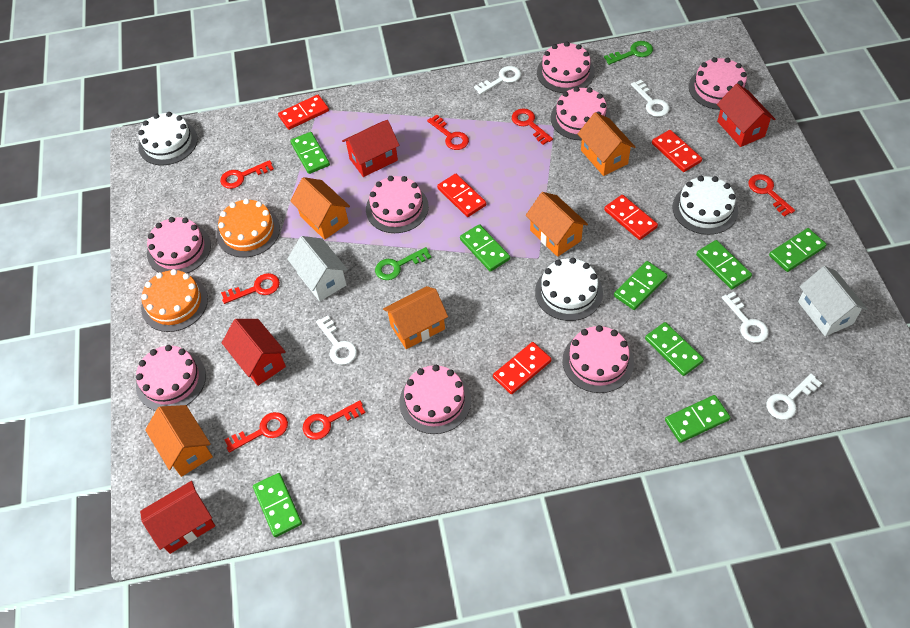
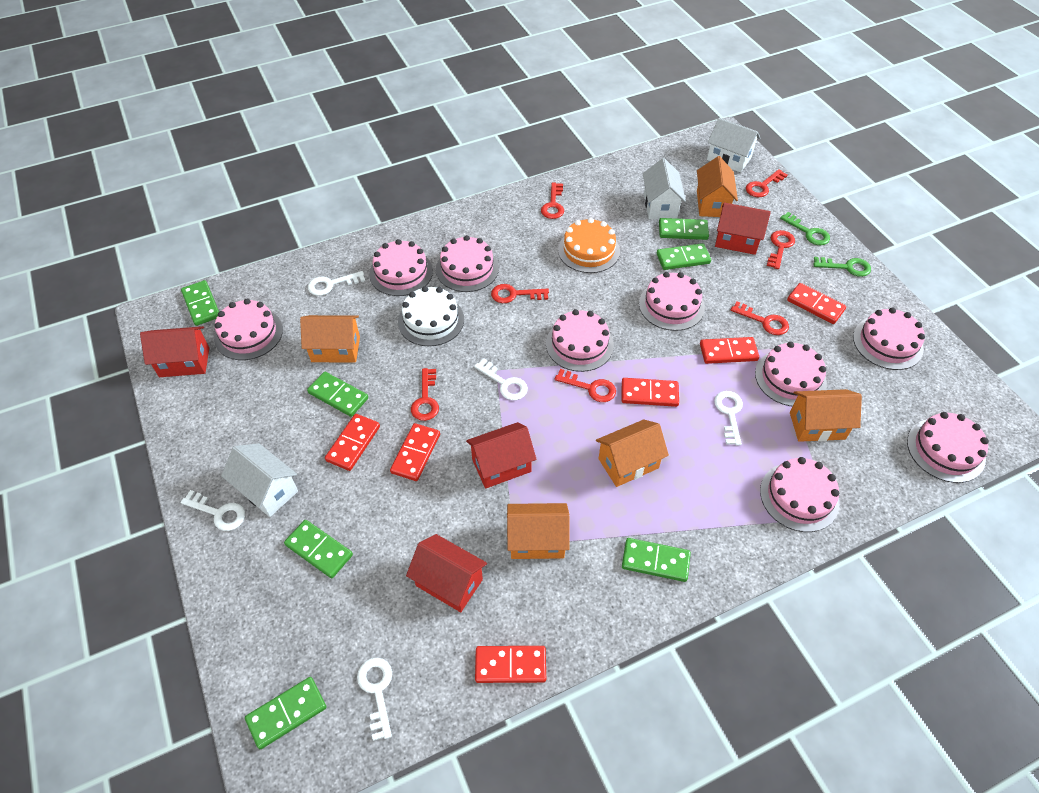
green domino: 8 -> 7
orange cake: 2 -> 1
pink cake: 8 -> 9
red domino: 5 -> 6
white cake: 3 -> 1
white house: 2 -> 3

